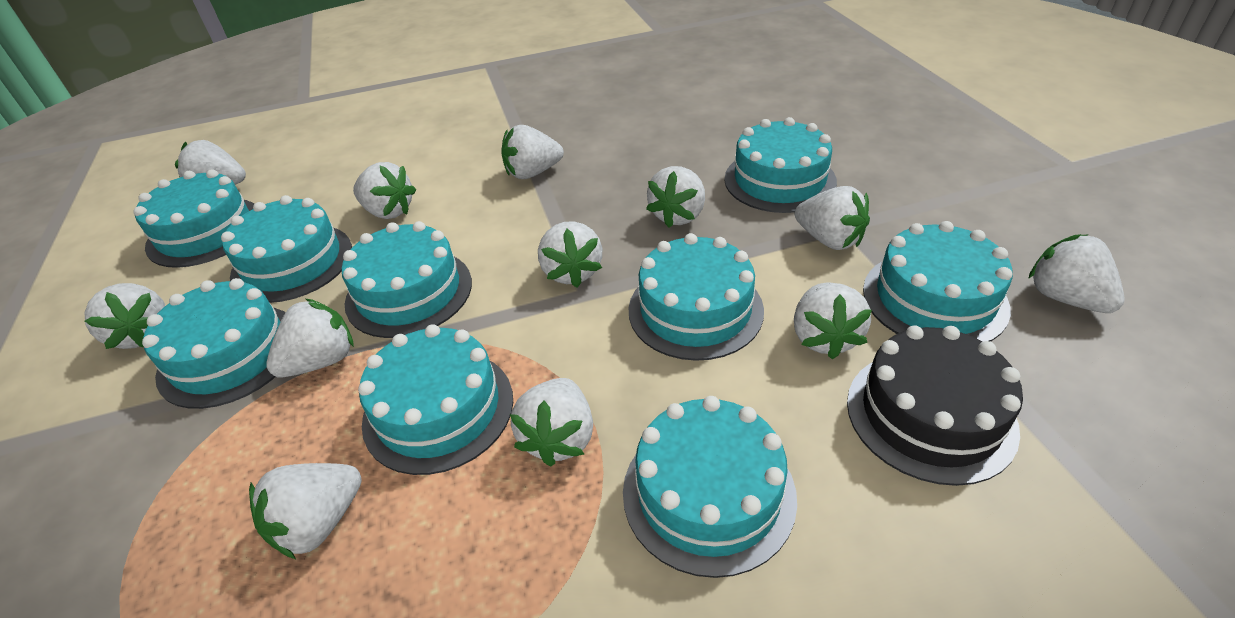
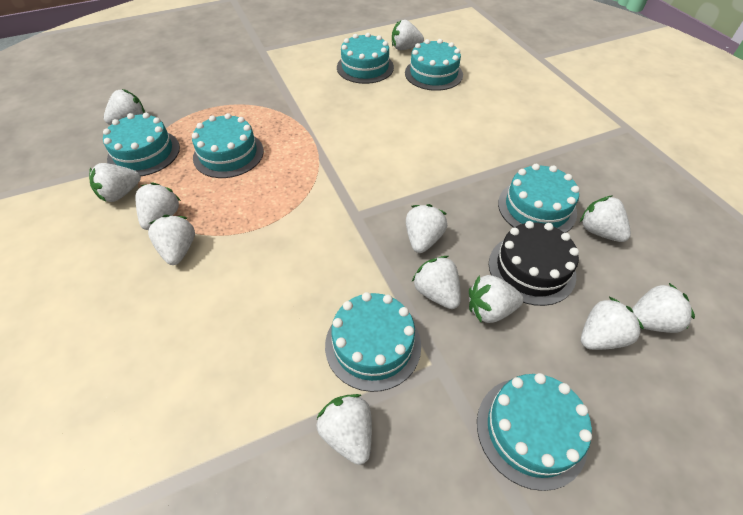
turquoise cake: 9 -> 7

